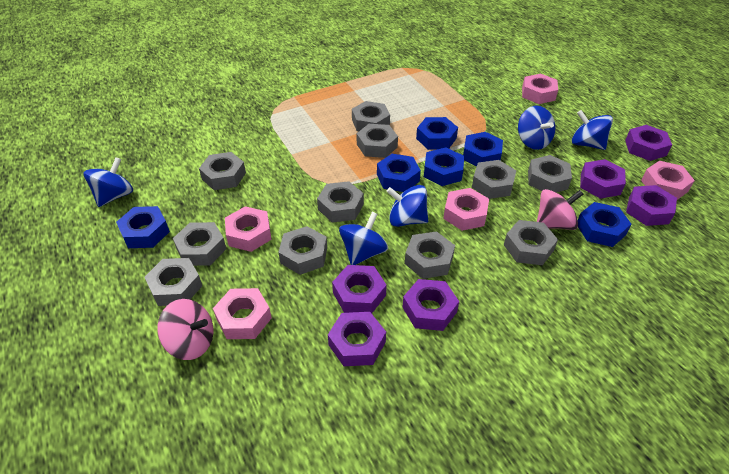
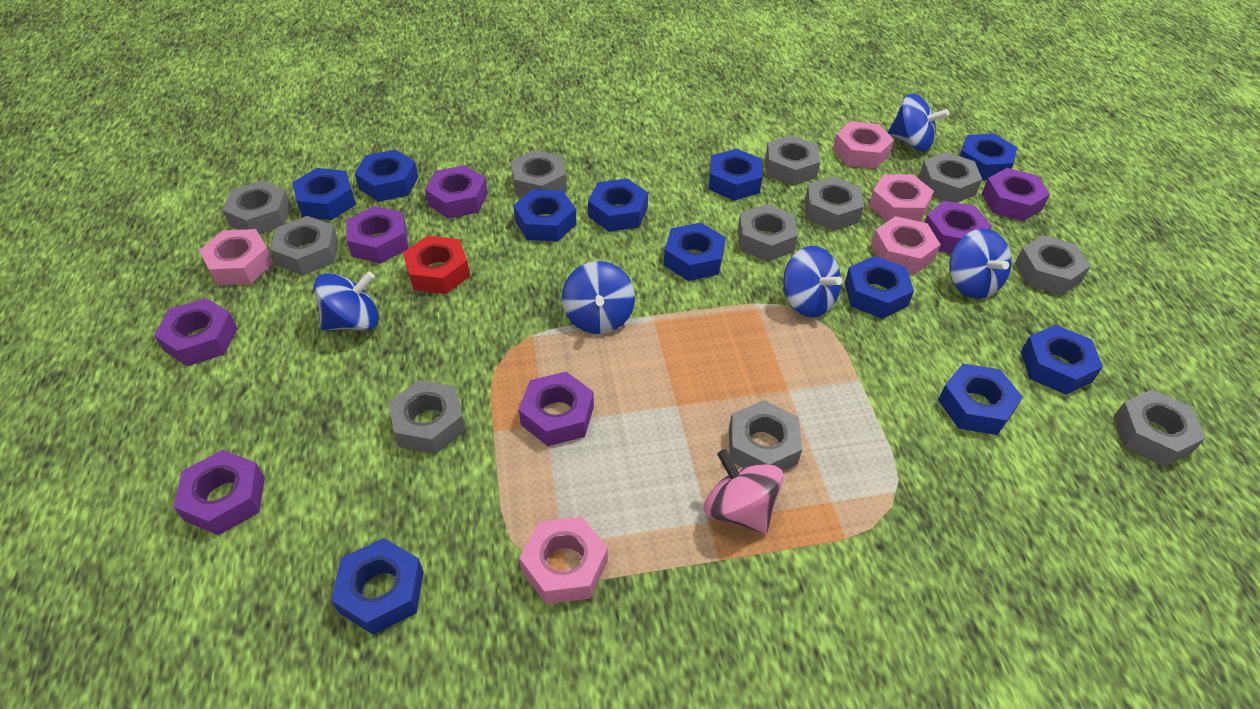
blue nut: 6 -> 11
pink spinning top: 2 -> 1
purple nut: 6 -> 7
red nut: 0 -> 1

